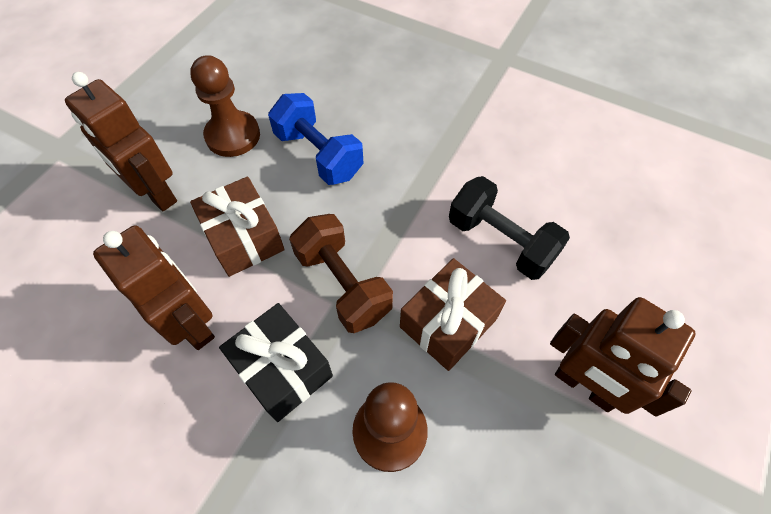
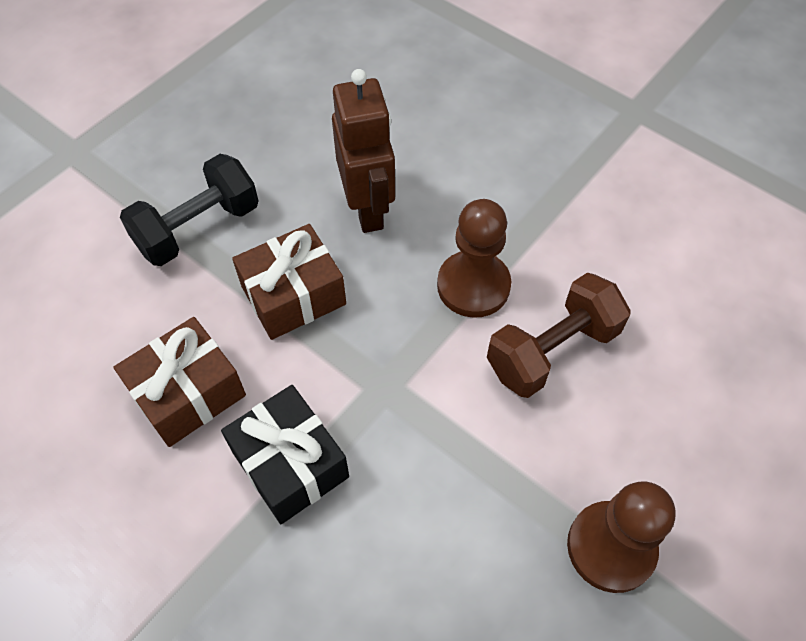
blue dumbbell: 1 -> 0
brown robot: 3 -> 1

